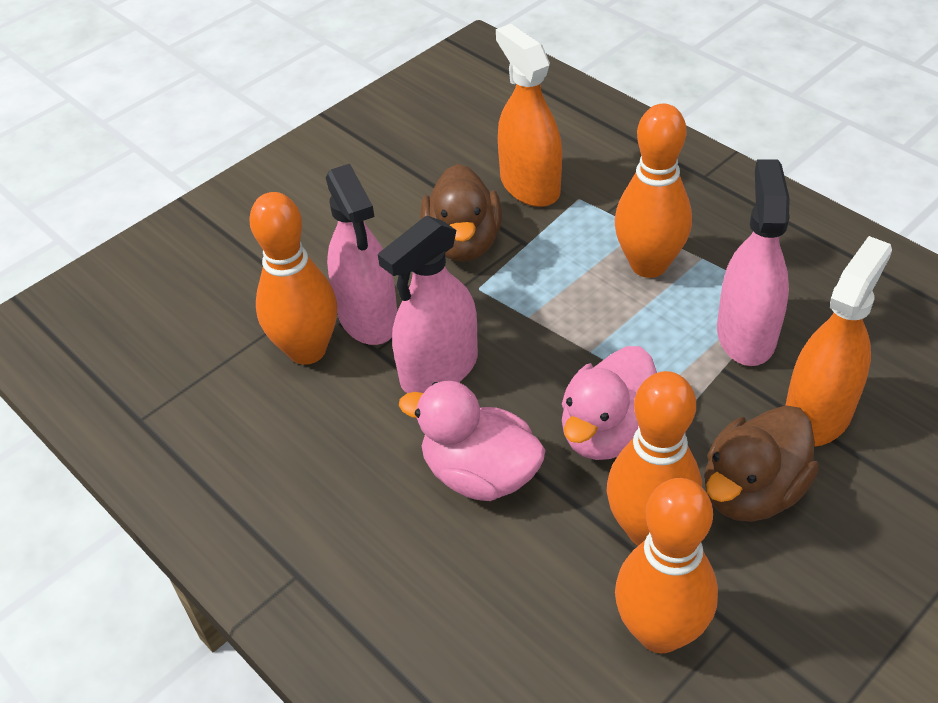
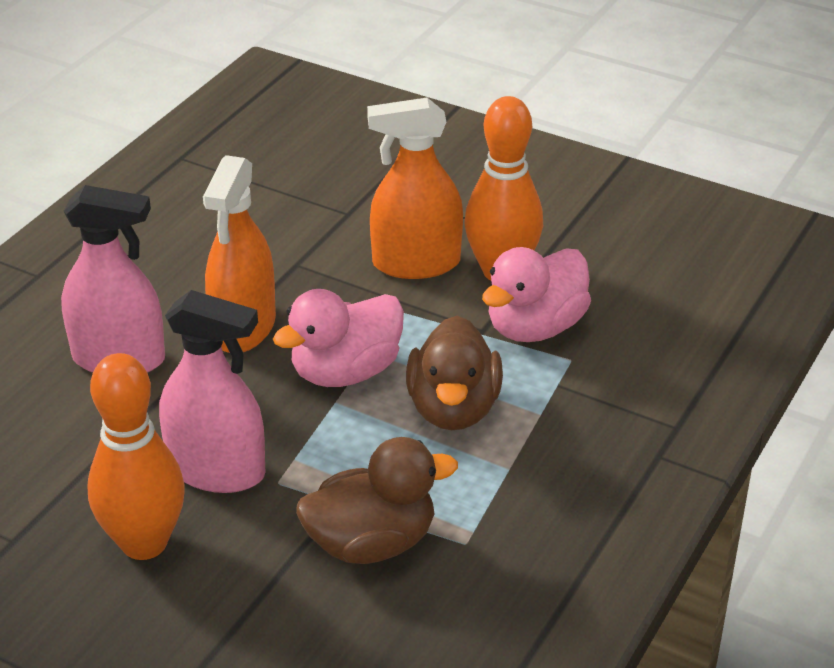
orange bowling pin: 4 -> 2
pink spray bottle: 3 -> 2

